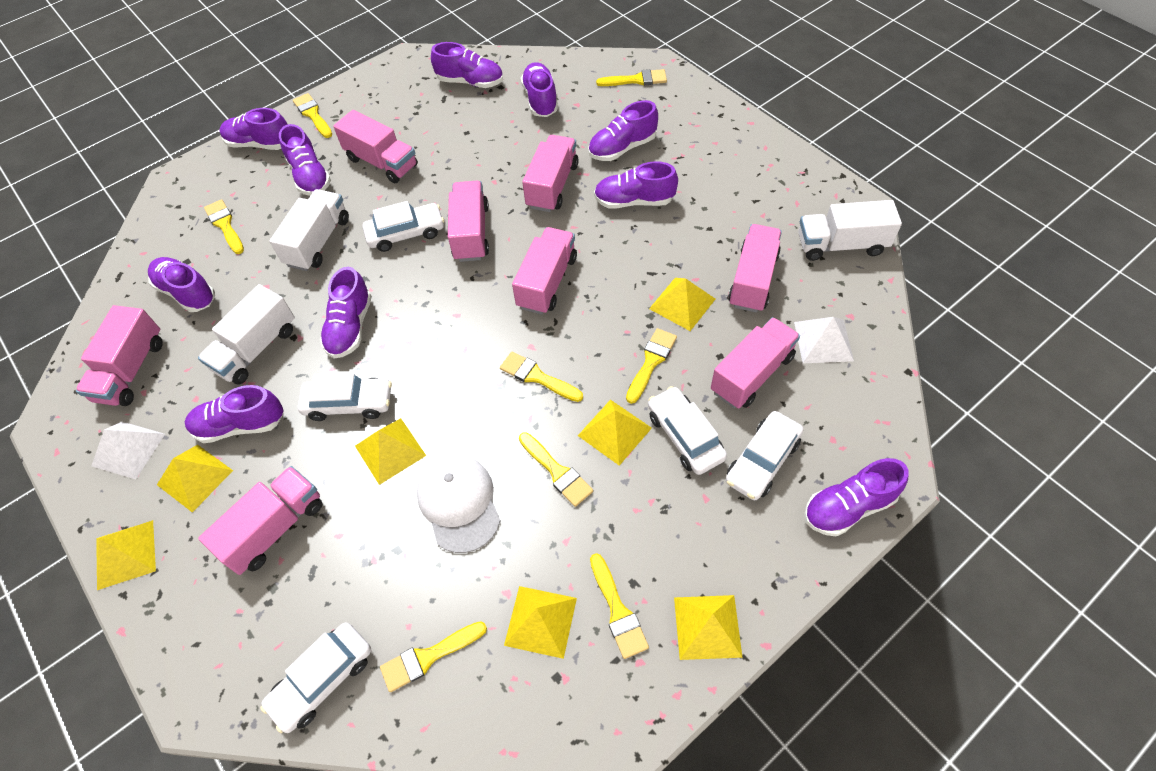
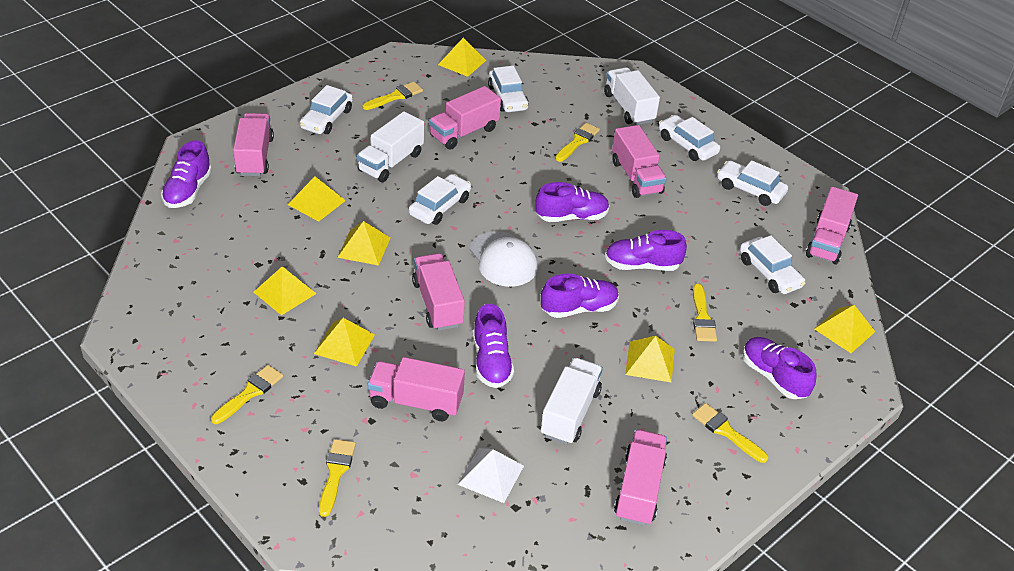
pink truck: 8 -> 7
purple shoe: 10 -> 6
white car: 5 -> 6
white pyramid: 2 -> 1
yellow brush: 8 -> 6

